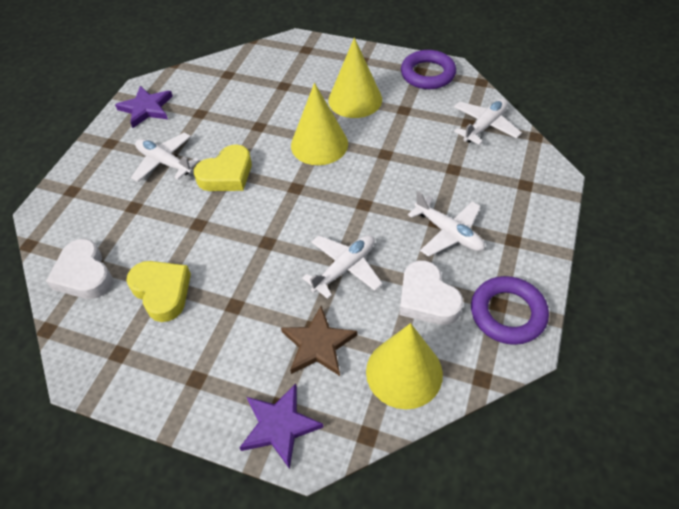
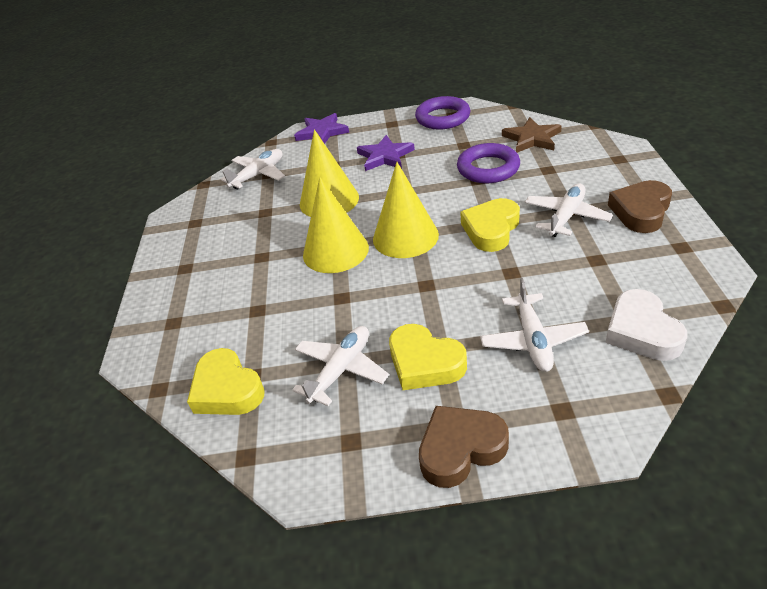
brown heart: 0 -> 2
white heart: 2 -> 1
yellow heart: 2 -> 3

